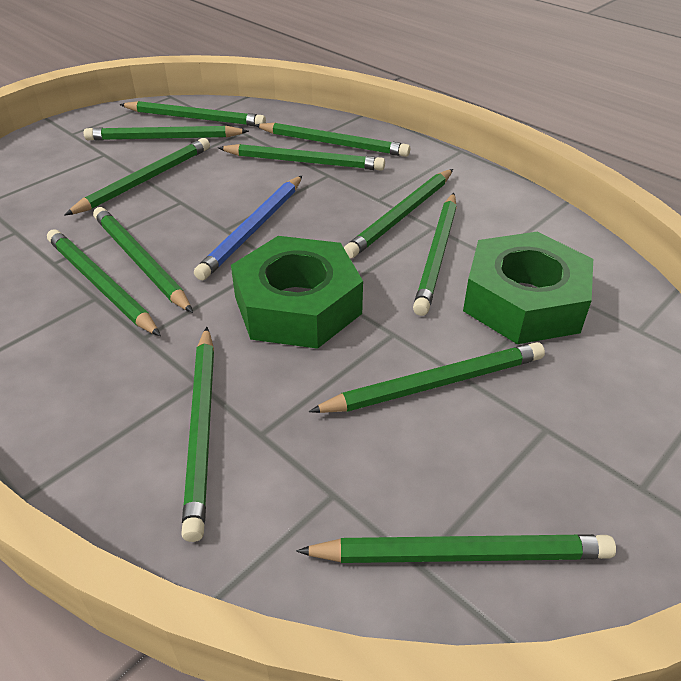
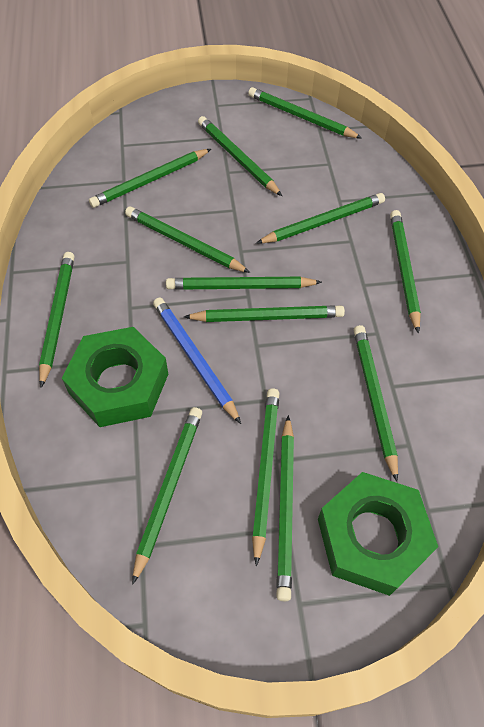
green pencil: 12 -> 13

